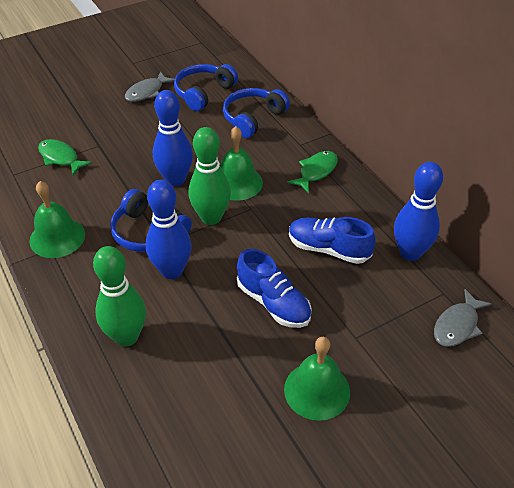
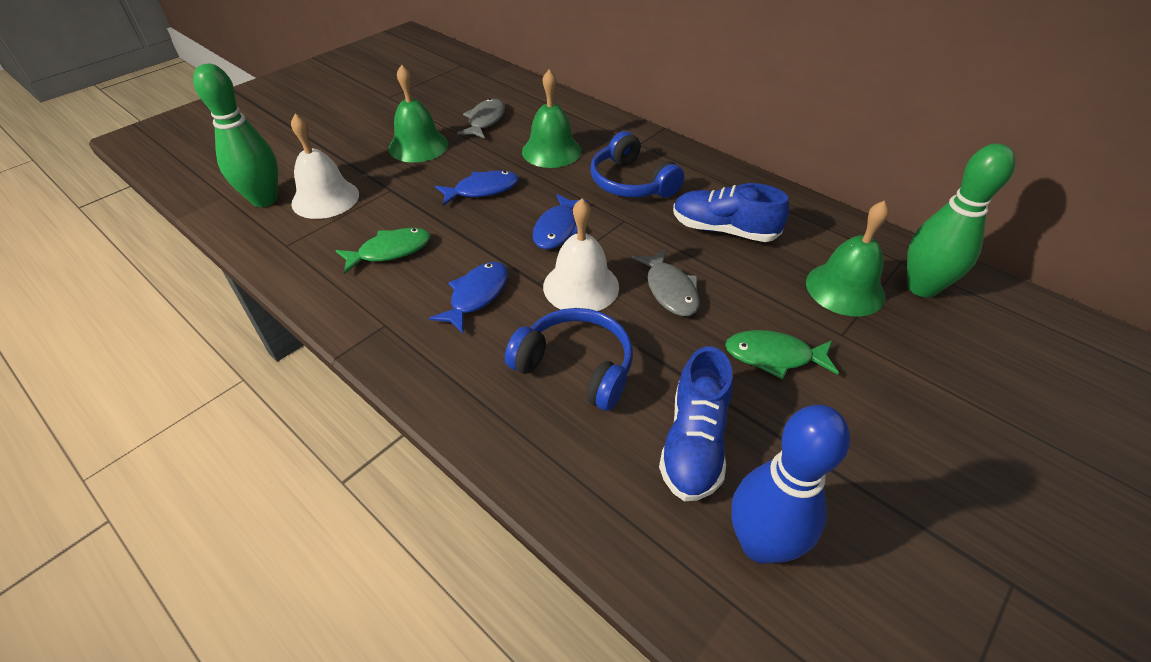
blue bowling pin: 3 -> 1
blue fish: 0 -> 3
blue headphones: 3 -> 2
white bell: 0 -> 2

